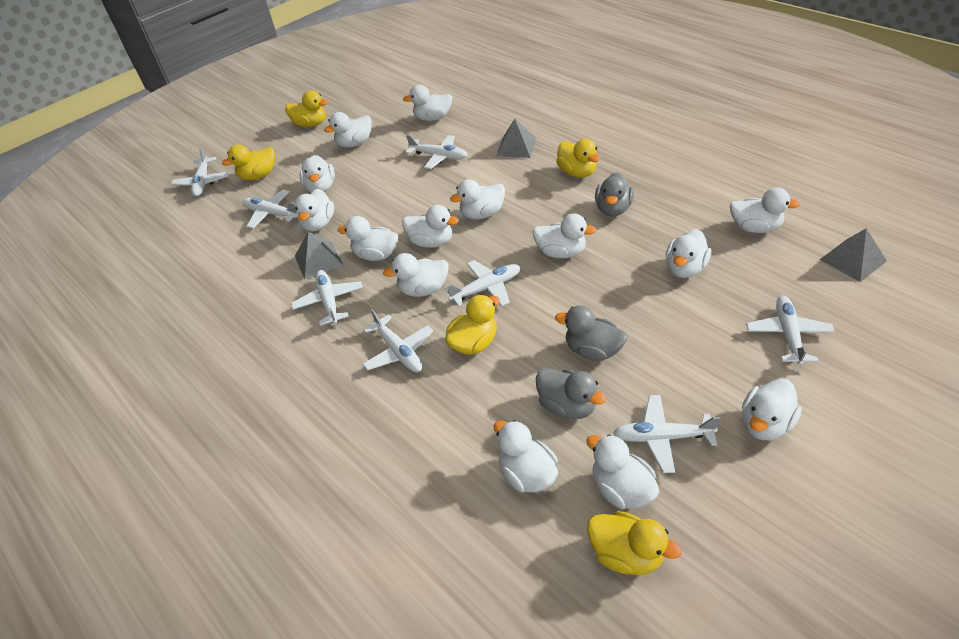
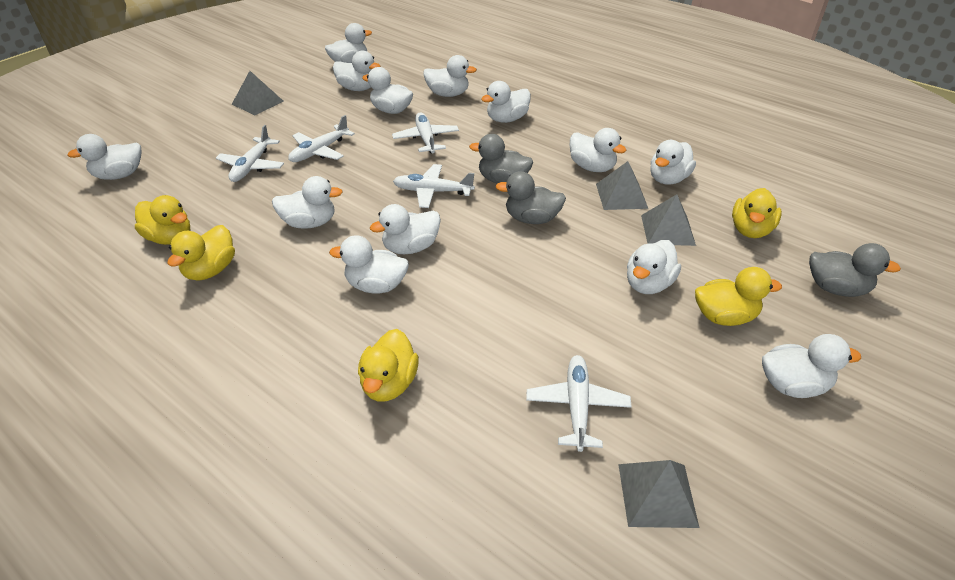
grey pyramid: 3 -> 4
white duck: 14 -> 13
white plane: 8 -> 5

